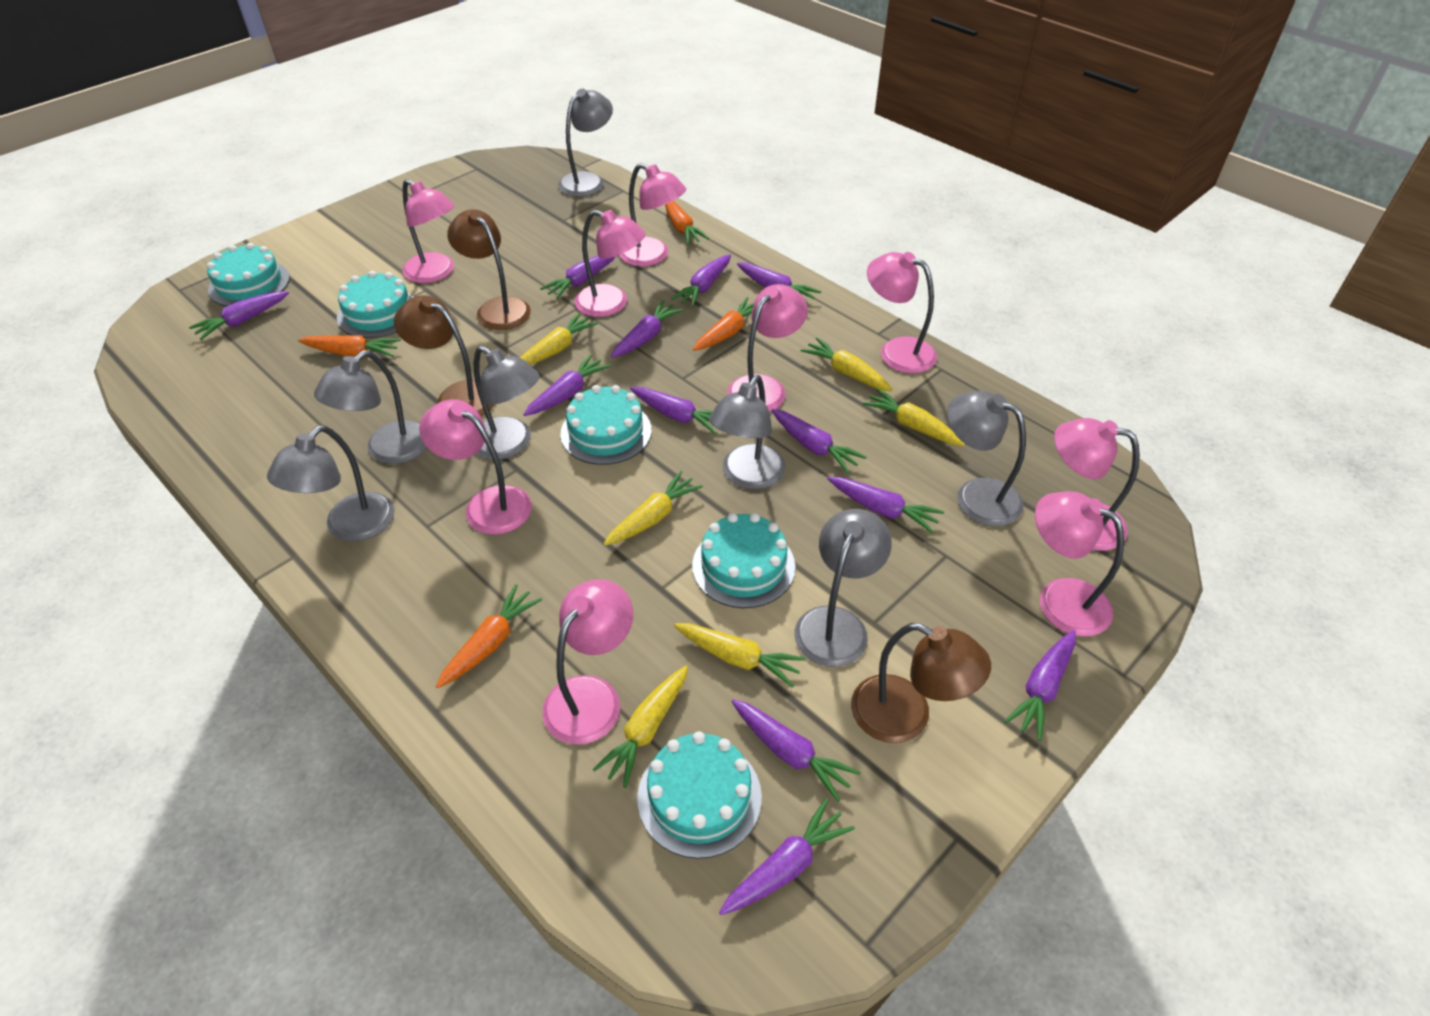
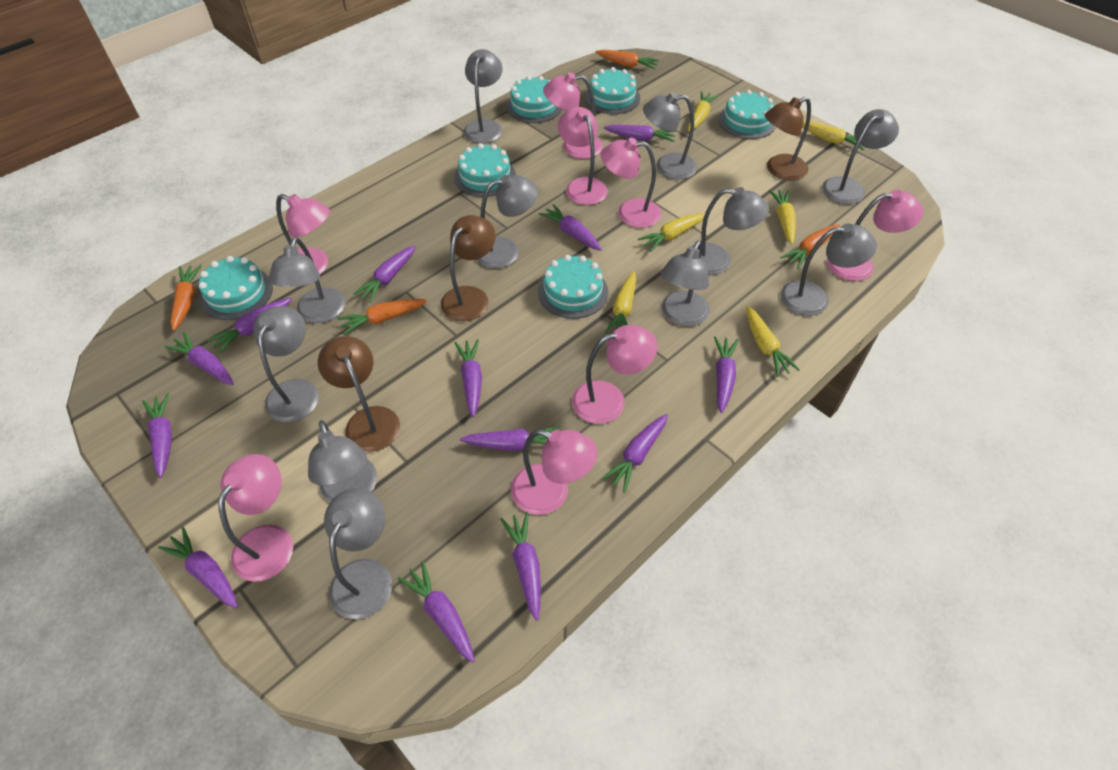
grey lamp: 7 -> 11
pink lamp: 9 -> 8
purple carrot: 12 -> 13
turquoise cake: 5 -> 6

